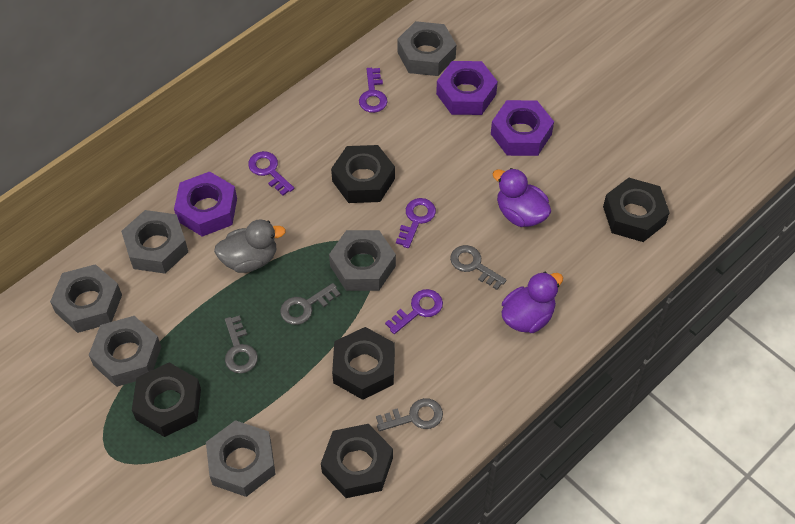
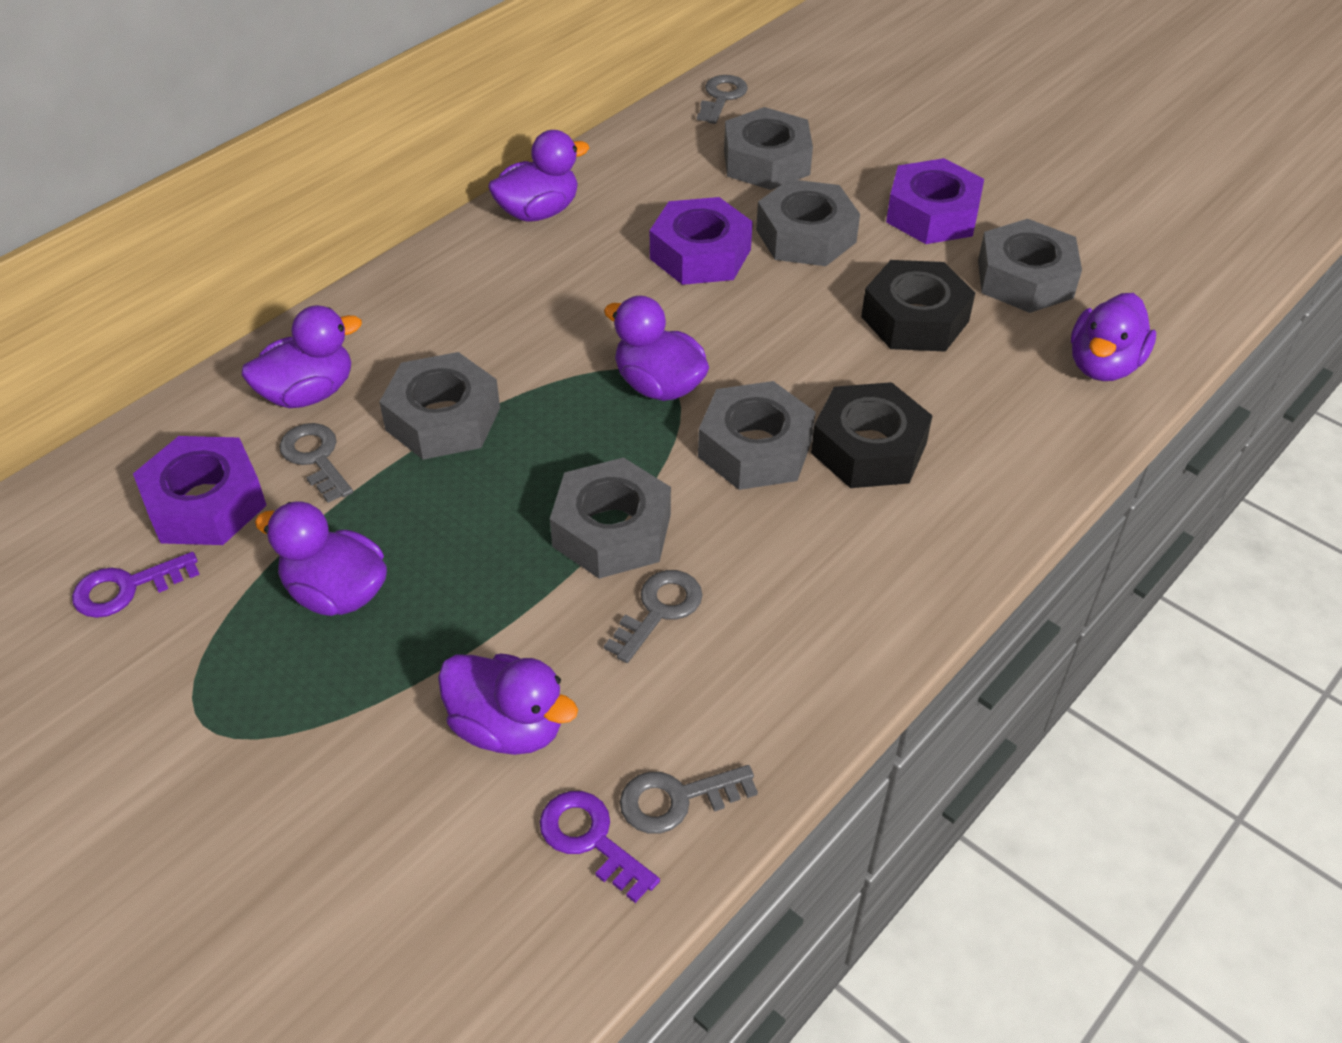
black nut: 5 -> 2
grey duck: 1 -> 0
purple duck: 2 -> 6
purple key: 4 -> 2

